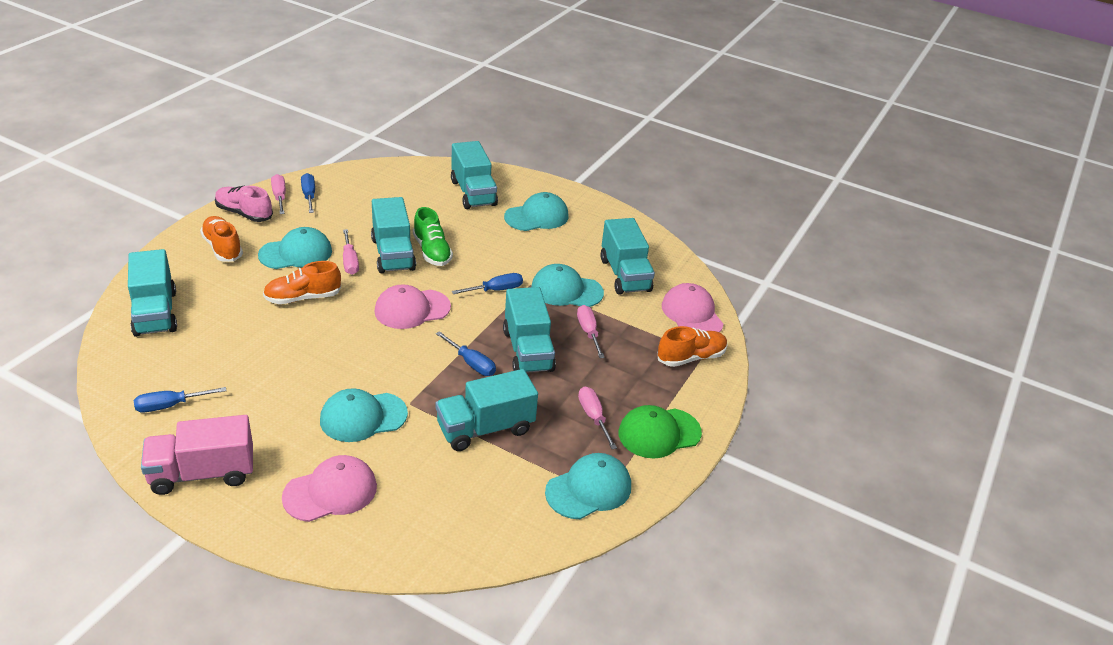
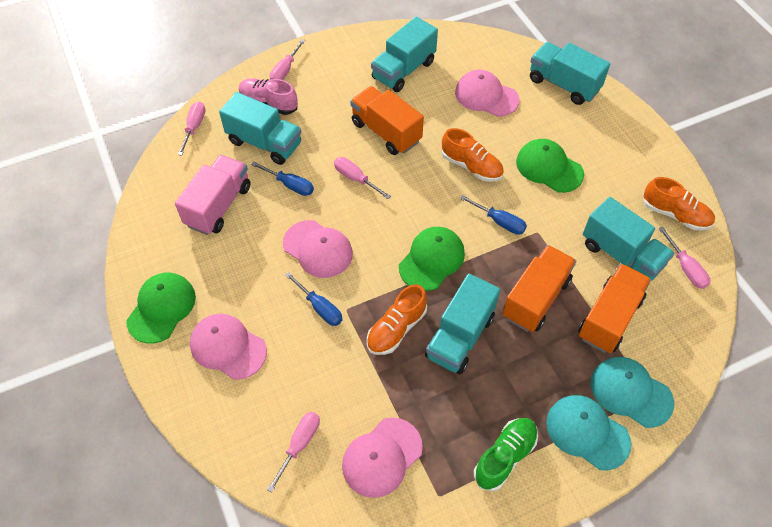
blue screwdriver: 4 -> 3
green cap: 1 -> 3
orange truck: 0 -> 3
pink cap: 3 -> 4
pink screwdriver: 4 -> 5
turquoise cap: 5 -> 2
turquoise truck: 6 -> 5

